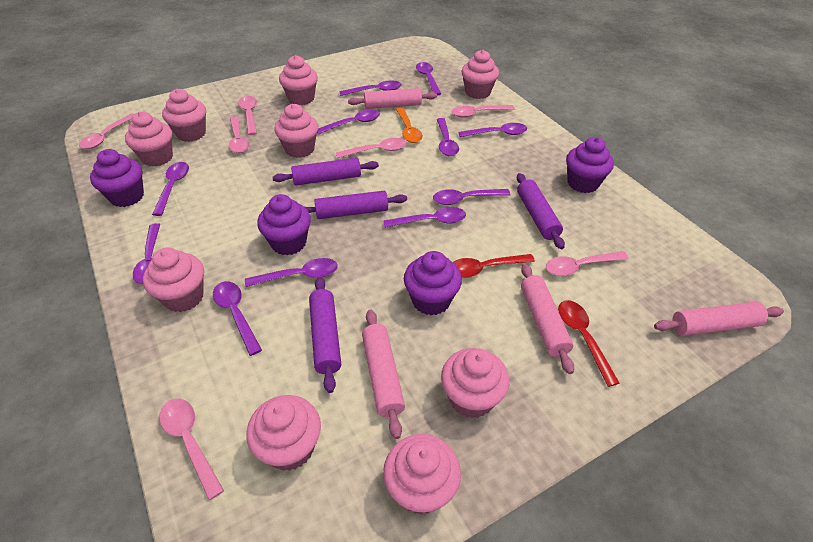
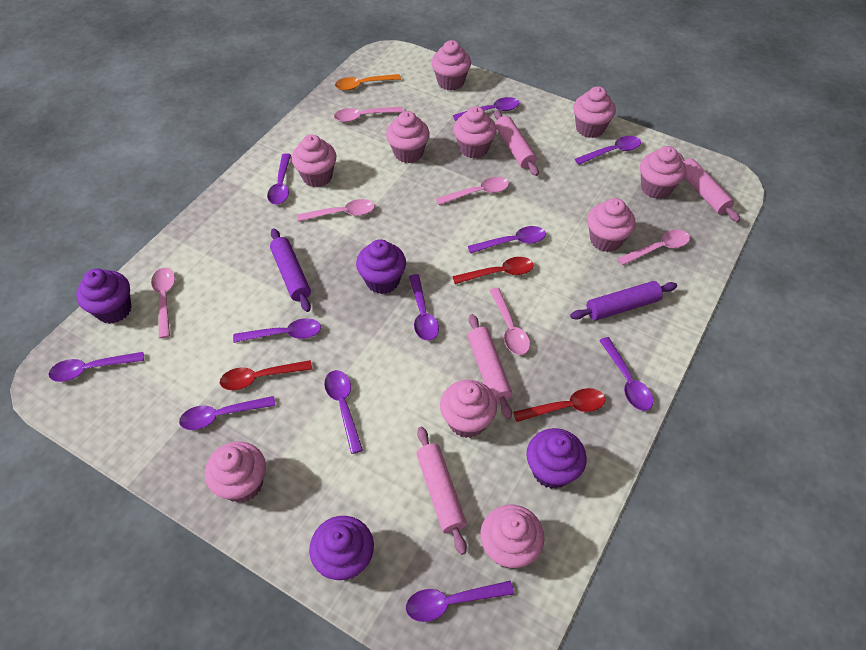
pink cupcake: 9 -> 10
pink spoon: 7 -> 6
purple rolling pin: 4 -> 2
red spoon: 2 -> 3

